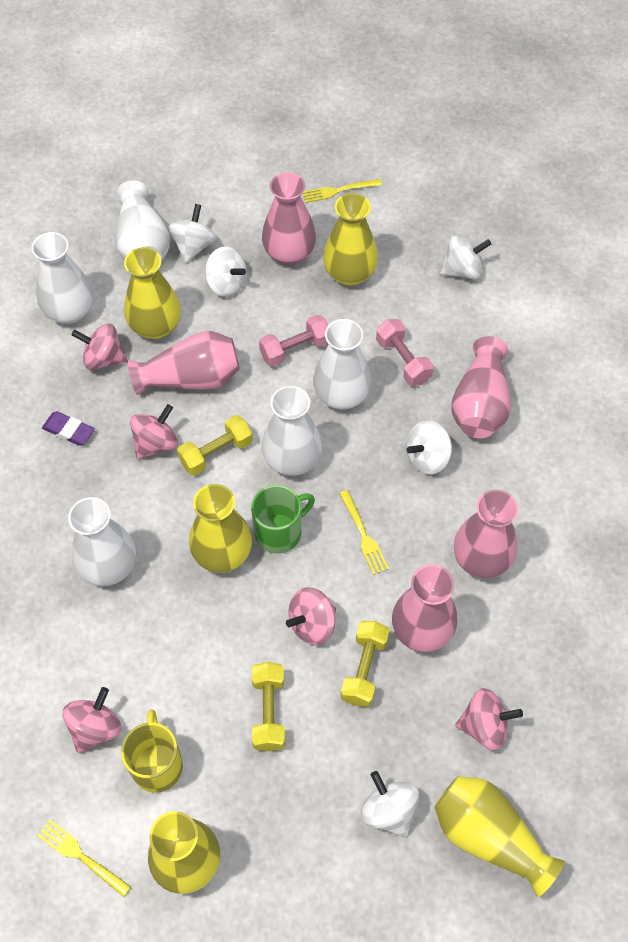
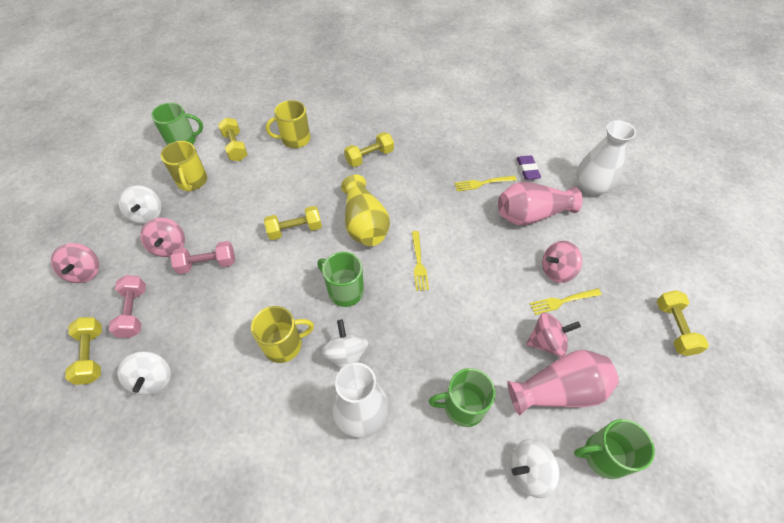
green mug: 1 -> 4
pink spinning top: 5 -> 4
pink vase: 5 -> 2
white spinning top: 5 -> 4
white vase: 5 -> 2
yellow dumbbell: 3 -> 5
yellow mug: 1 -> 3
yellow vase: 5 -> 1

